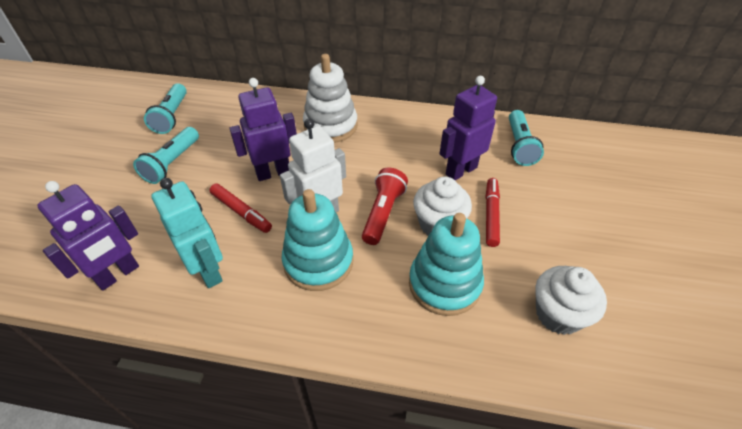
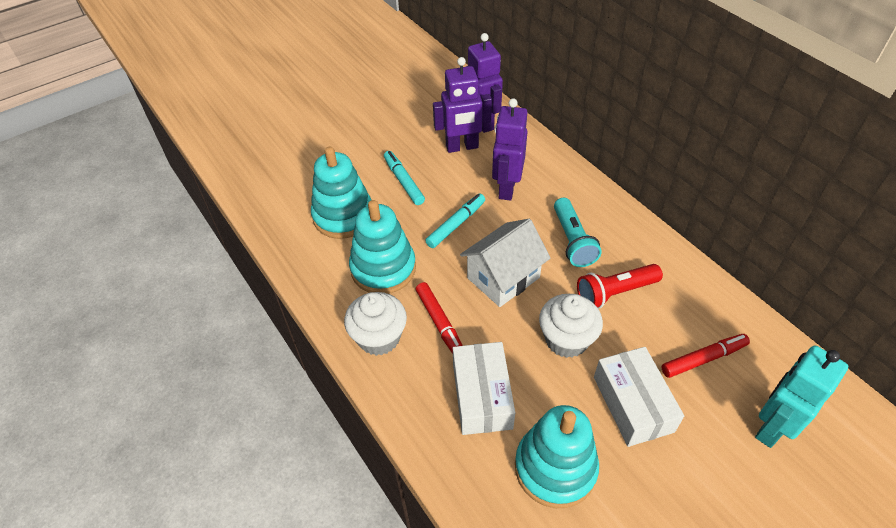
turquoise flashlight: 3 -> 1
turquoise marker: 0 -> 2
turquoise stacking toy: 2 -> 3
white box: 0 -> 2
white house: 0 -> 1
white robot: 1 -> 0
white stacking toy: 1 -> 0

